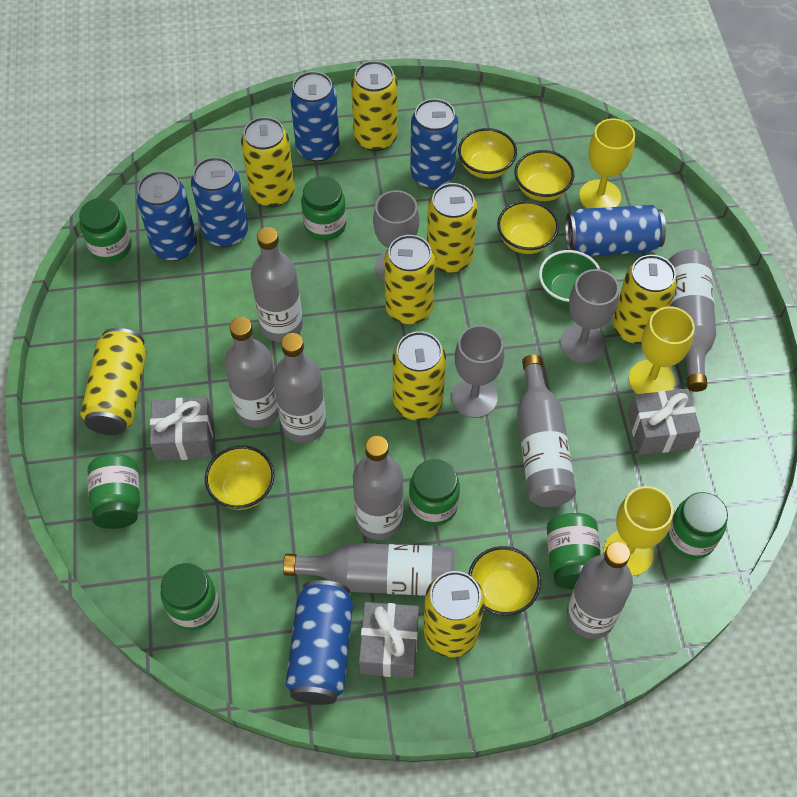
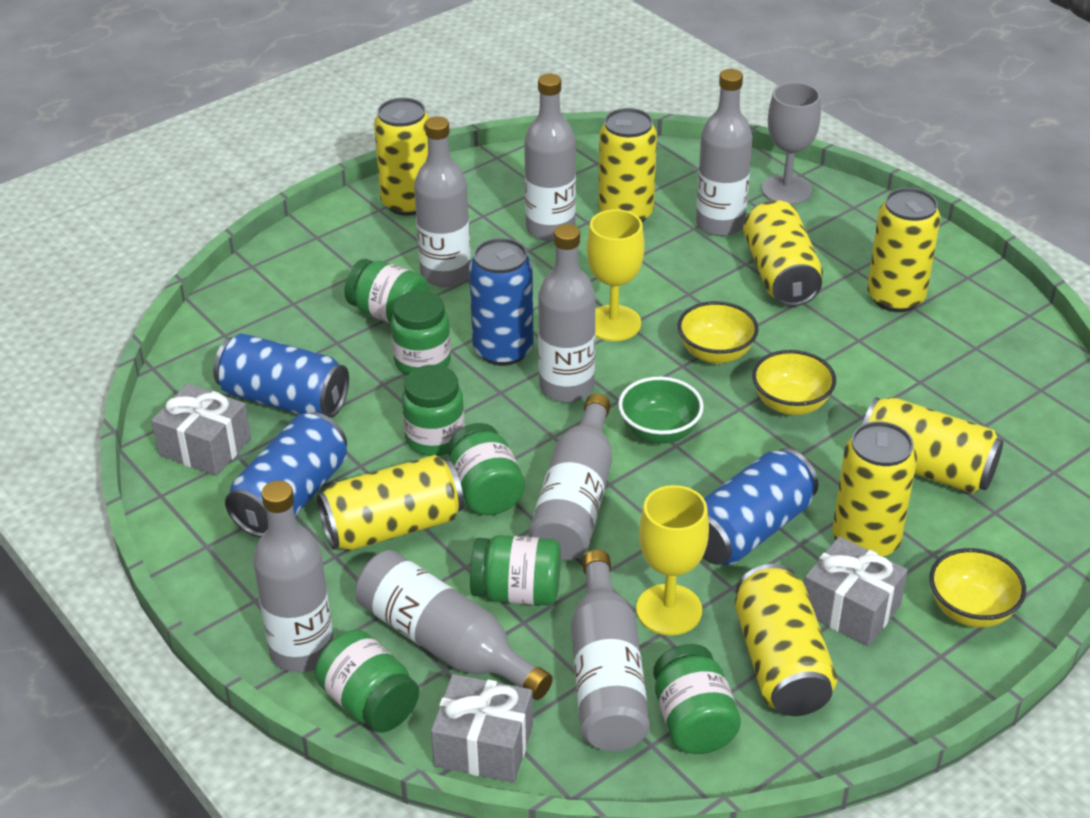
blue can: 6 -> 4
grey goblet: 3 -> 1
yellow bowl: 5 -> 3
yellow goblet: 3 -> 2

